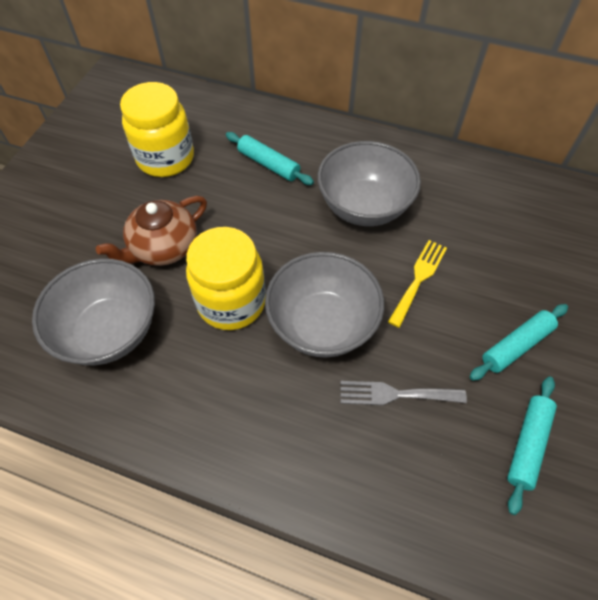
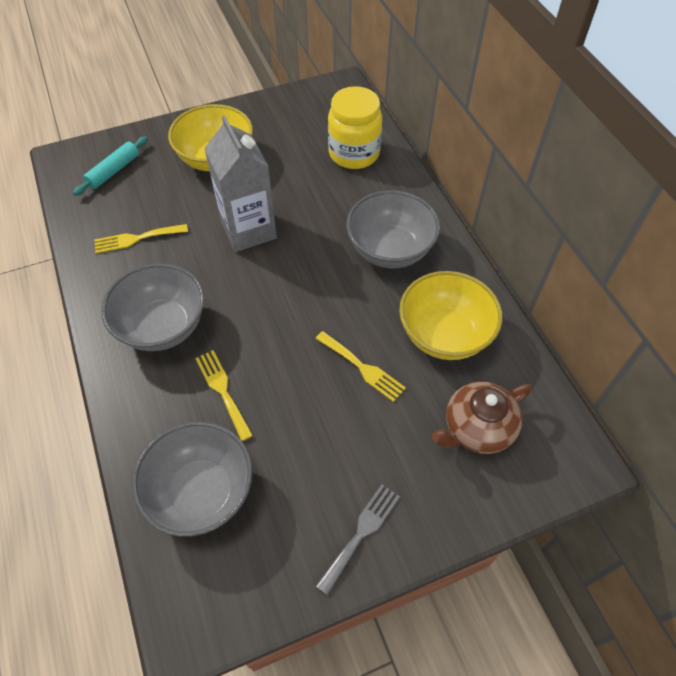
grey carton: 0 -> 1
turquoise rolling pin: 3 -> 1
yellow bowl: 0 -> 2
yellow fork: 1 -> 3
yellow jar: 2 -> 1

